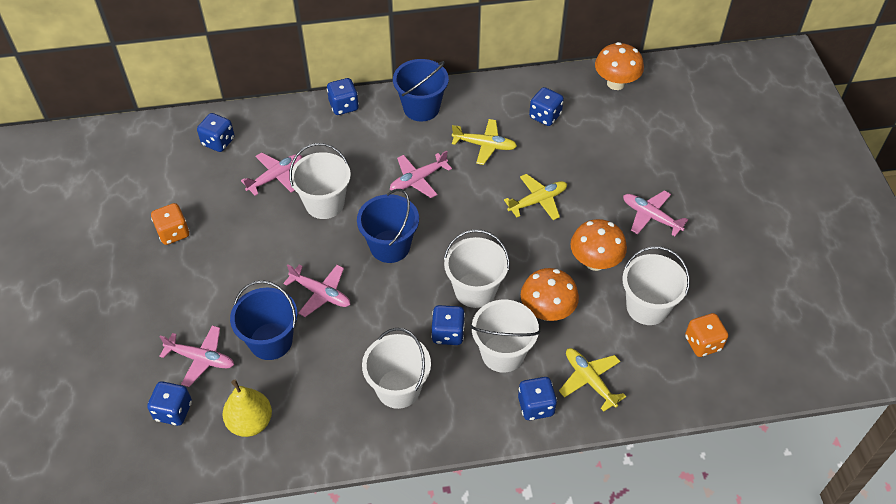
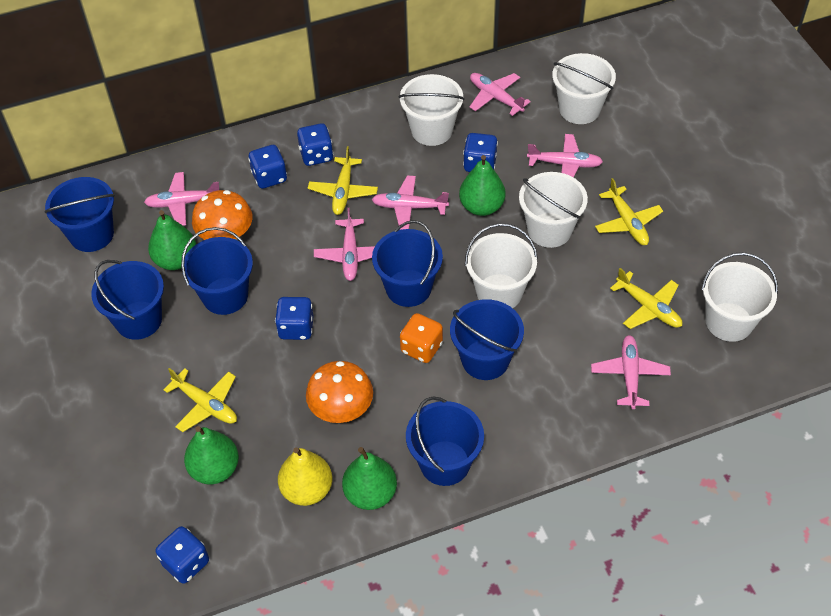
blue bucket: 3 -> 6
blue dice: 6 -> 5
green pear: 0 -> 4
orange dice: 2 -> 1
orange mushroom: 3 -> 2
pink plane: 5 -> 6
yellow plane: 3 -> 4

